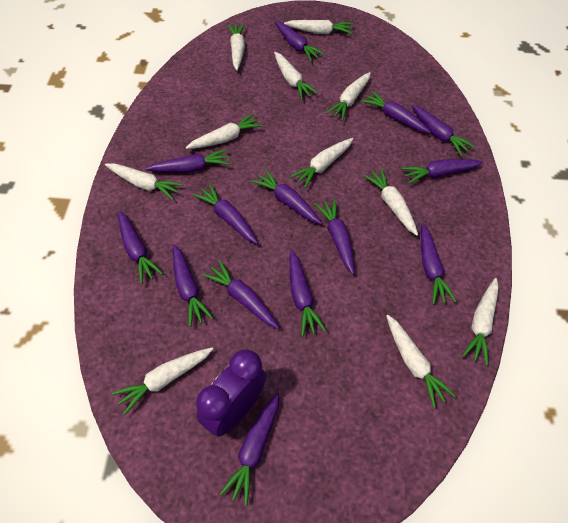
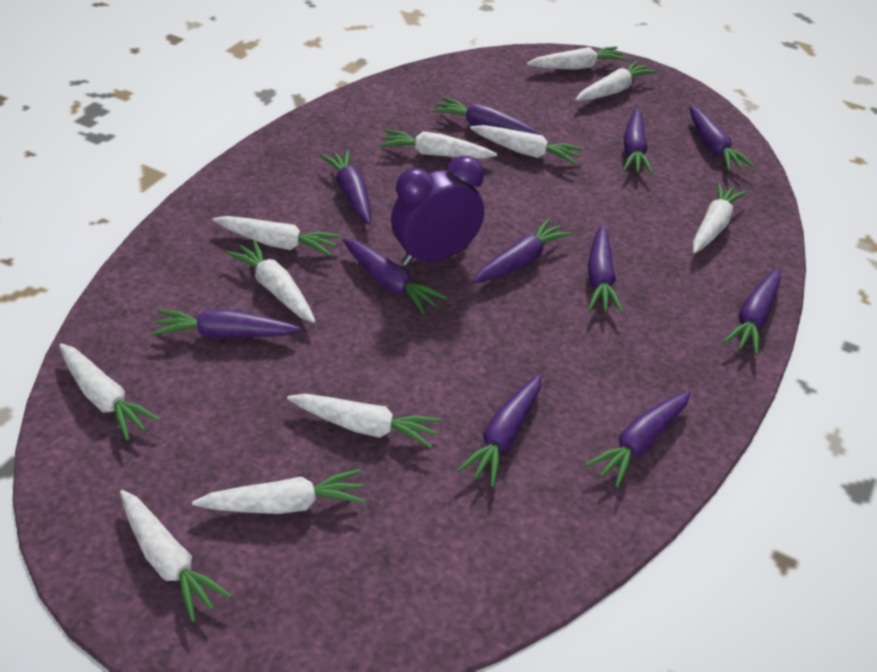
purple carrot: 14 -> 11

